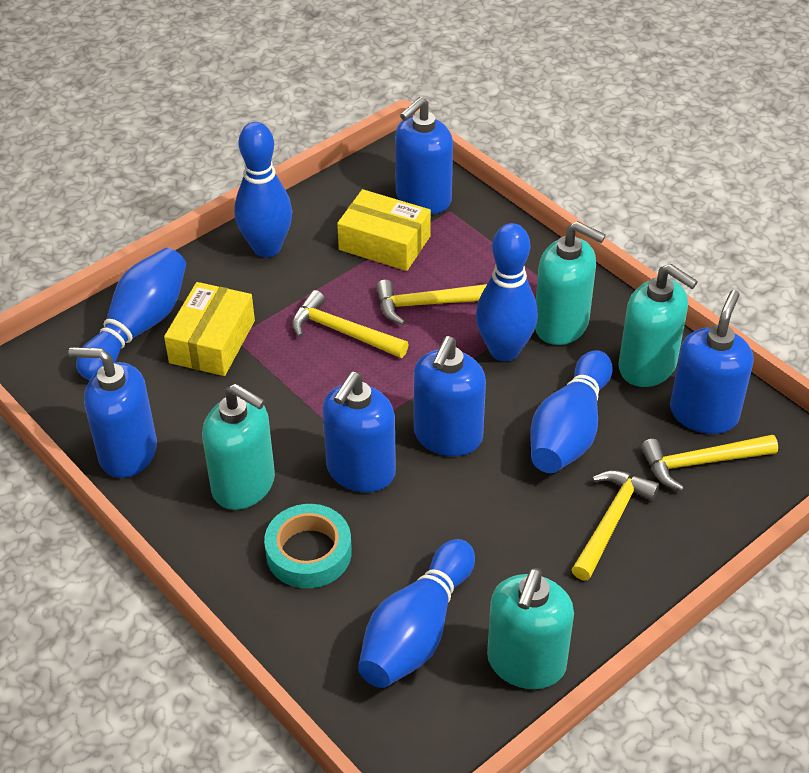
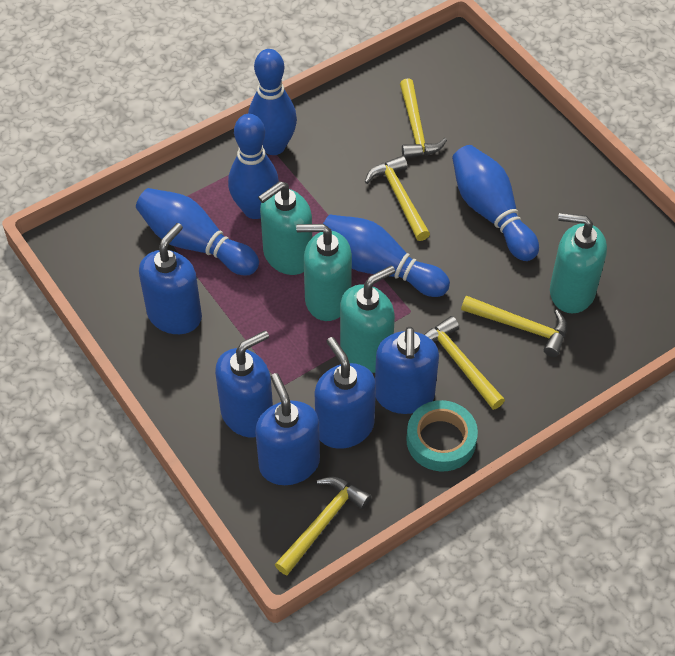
yellow box: 2 -> 0
yellow hammer: 4 -> 5

